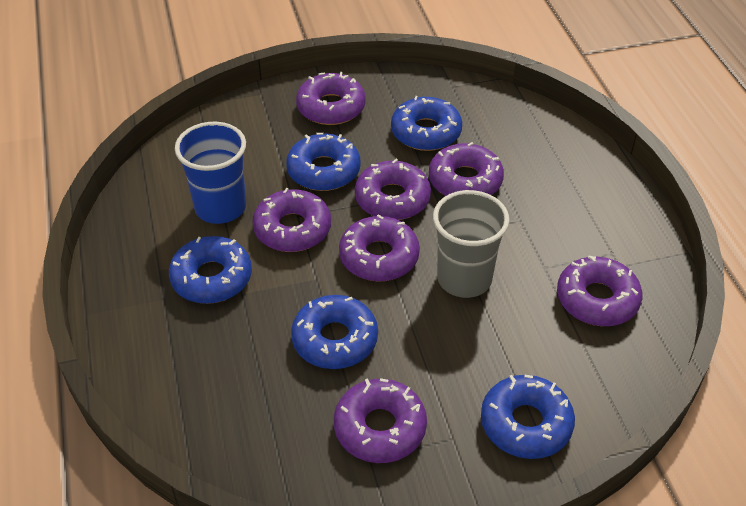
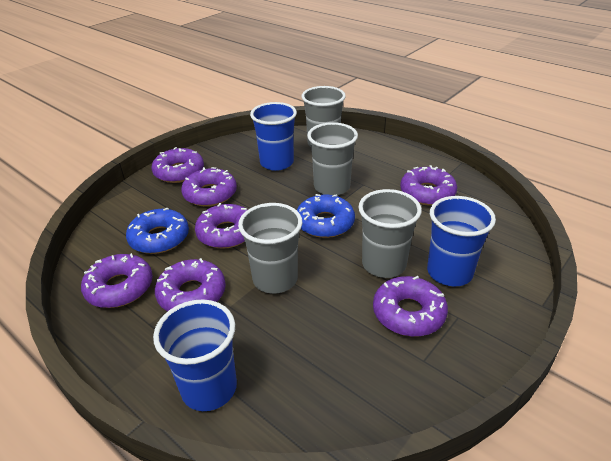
blue cup: 1 -> 3
blue donut: 5 -> 2
grey cup: 1 -> 4

